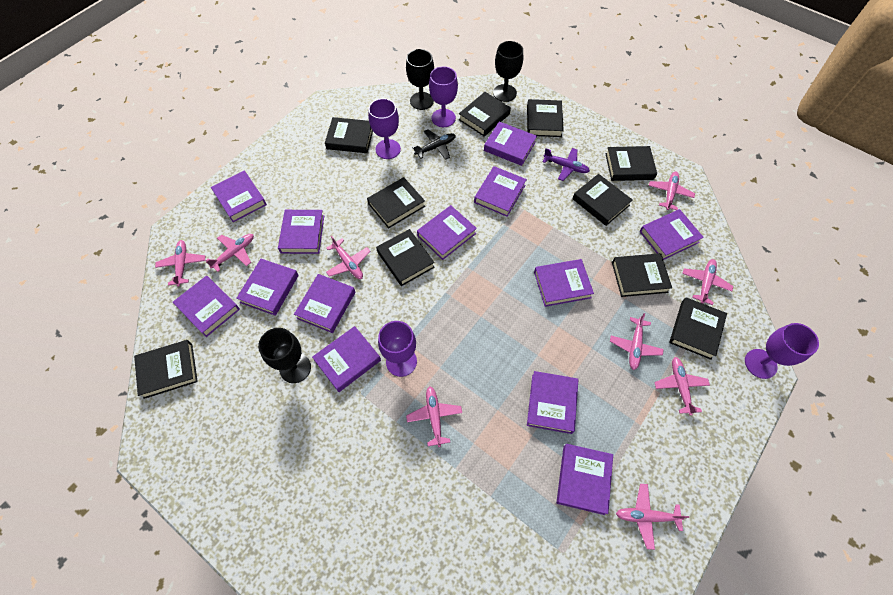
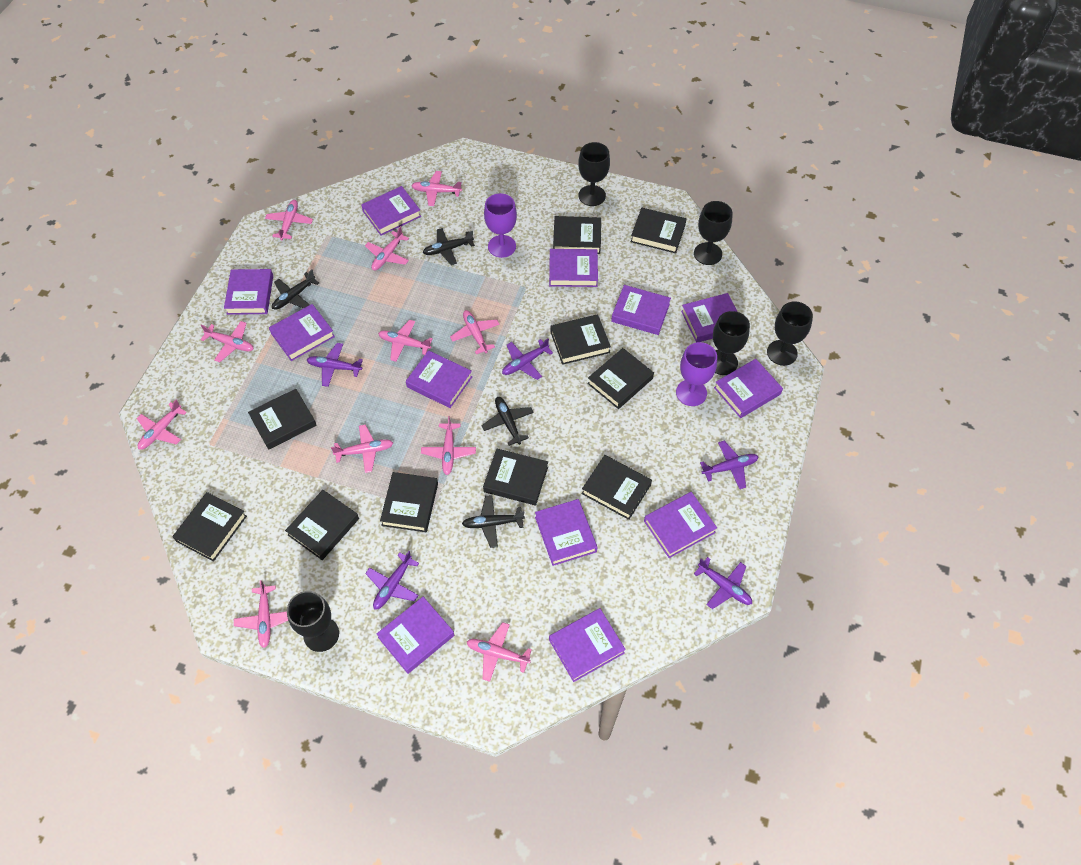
black goblet: 3 -> 5
black plane: 1 -> 4
pink plane: 9 -> 11
purple book: 13 -> 12
purple goblet: 4 -> 2
purple plane: 1 -> 5

